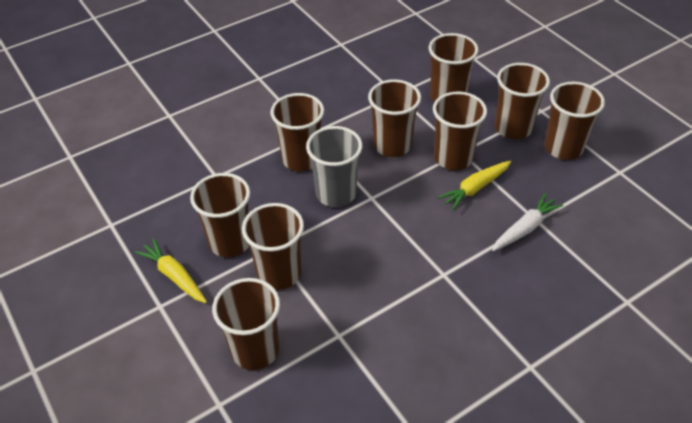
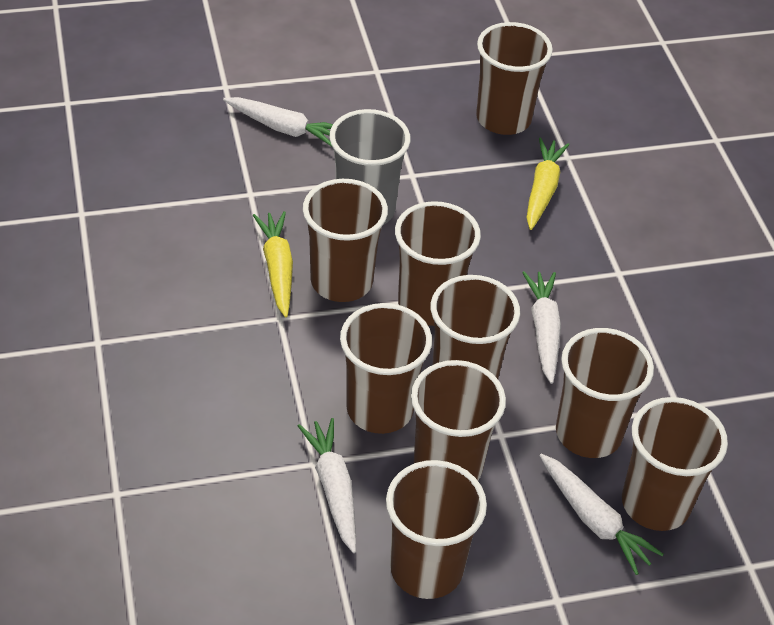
white carrot: 1 -> 4

